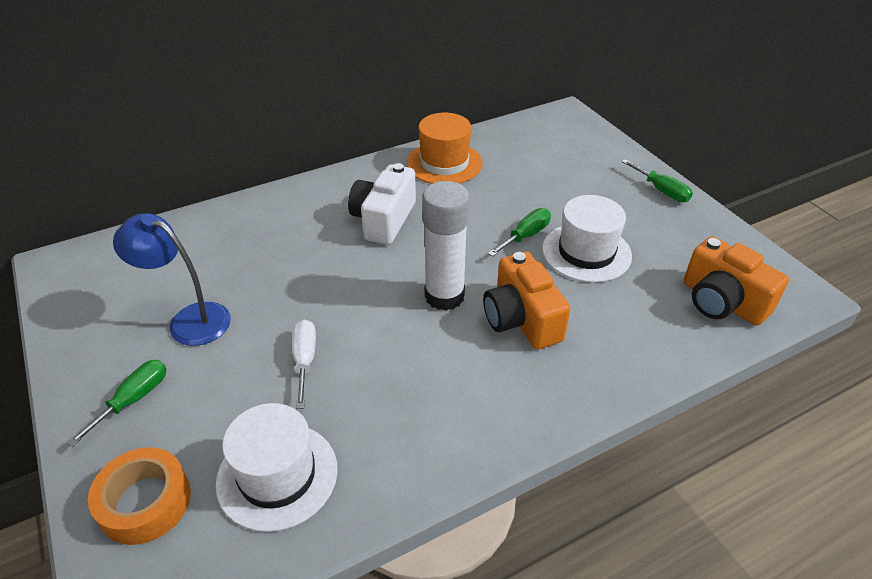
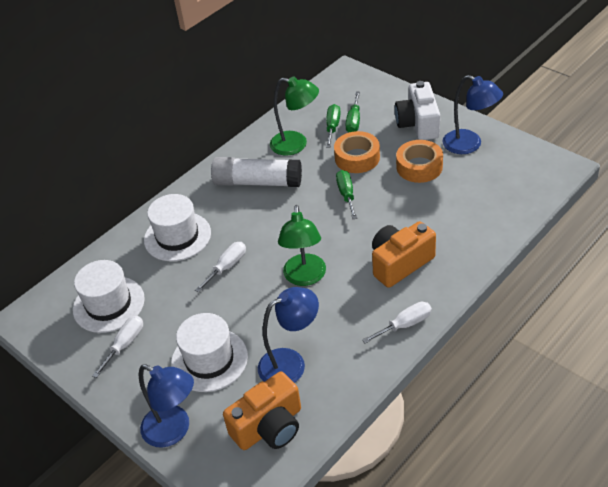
blue lamp: 1 -> 3
green lamp: 0 -> 2
orange hat: 1 -> 0
orange tape: 1 -> 2
white hat: 2 -> 3
white screwdriver: 1 -> 3

